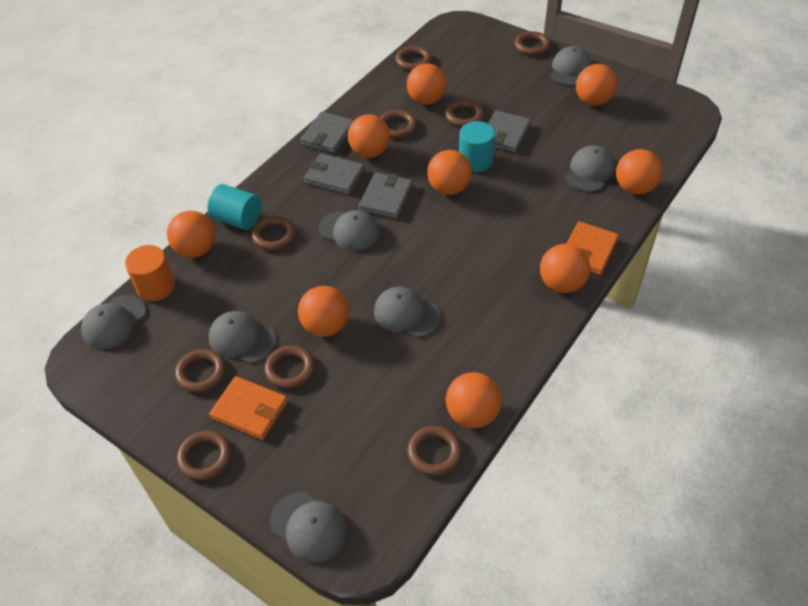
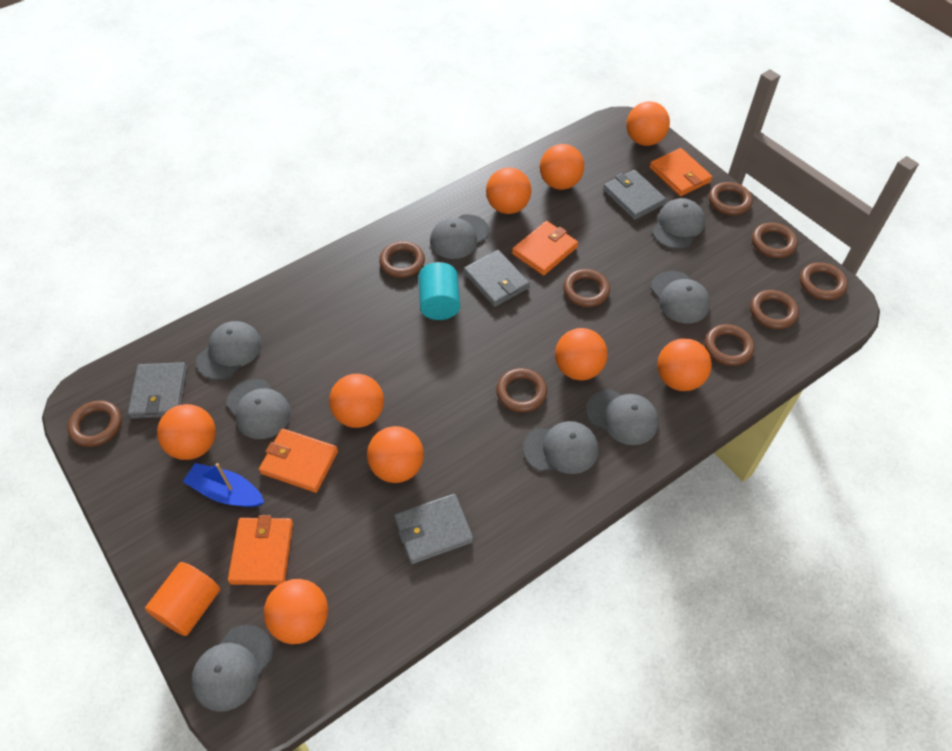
blue boat: 0 -> 1
grey cap: 7 -> 8
orange wallet: 2 -> 4
turquoise cylinder: 2 -> 1

